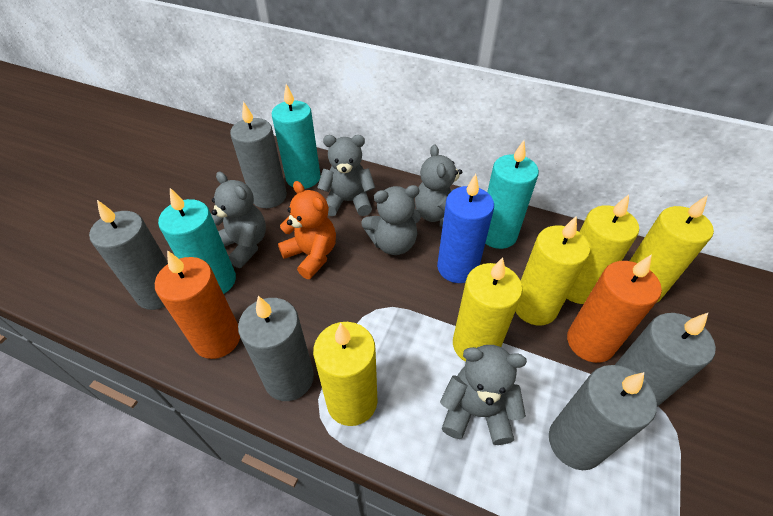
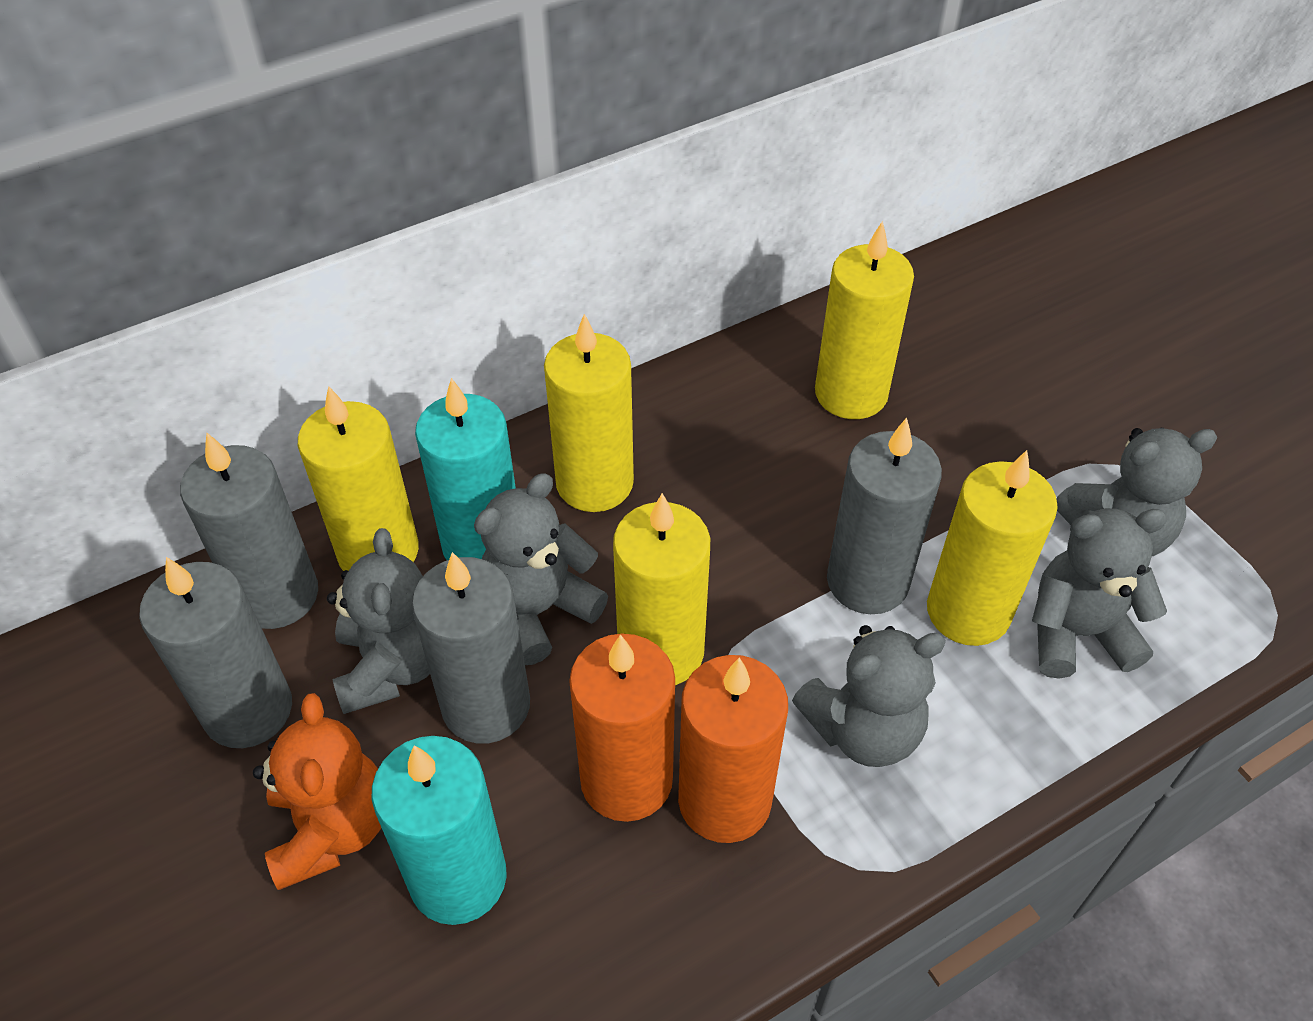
blue candle: 1 -> 0
grey candle: 5 -> 4
turquoise candle: 3 -> 2

